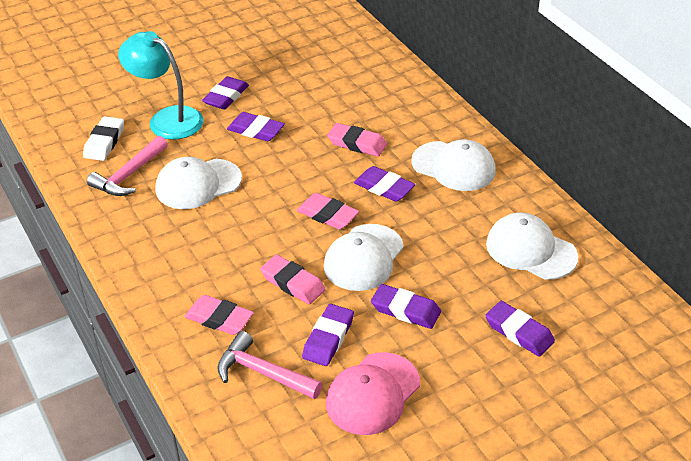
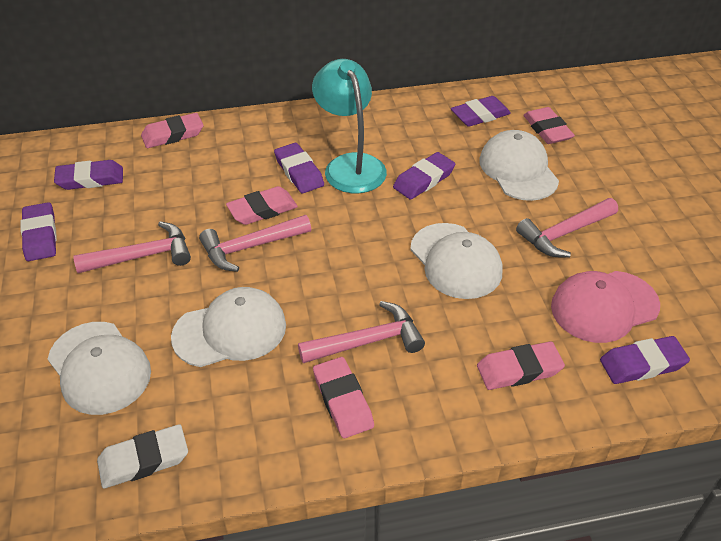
pink eraser: 4 -> 5
pink hammer: 2 -> 4

